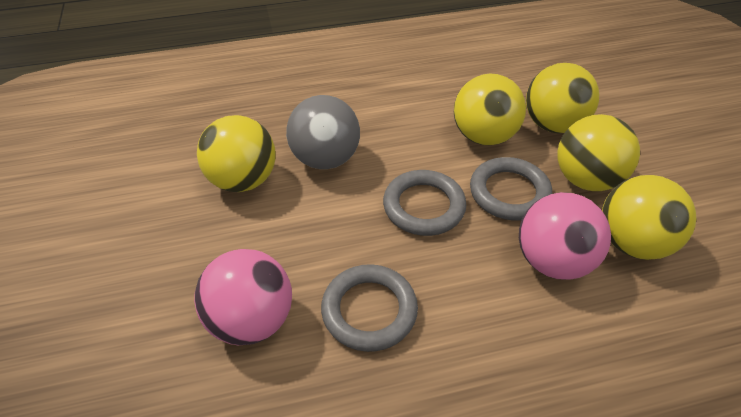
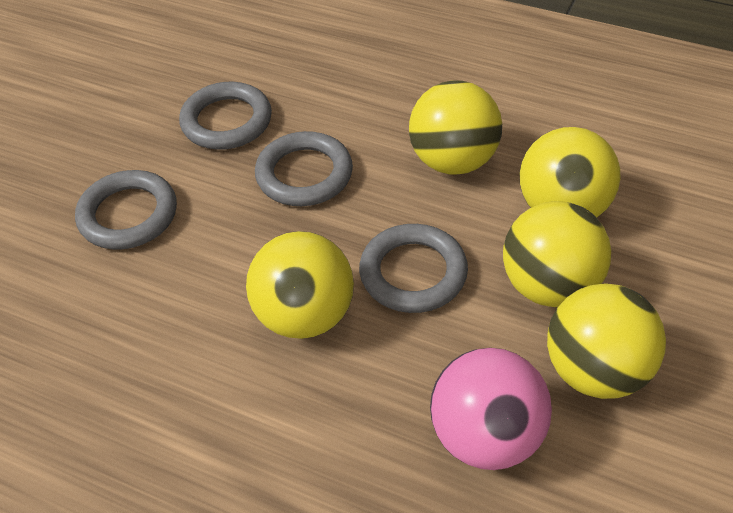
grey ball: 1 -> 0
grey ring: 3 -> 4
pink ball: 2 -> 1

